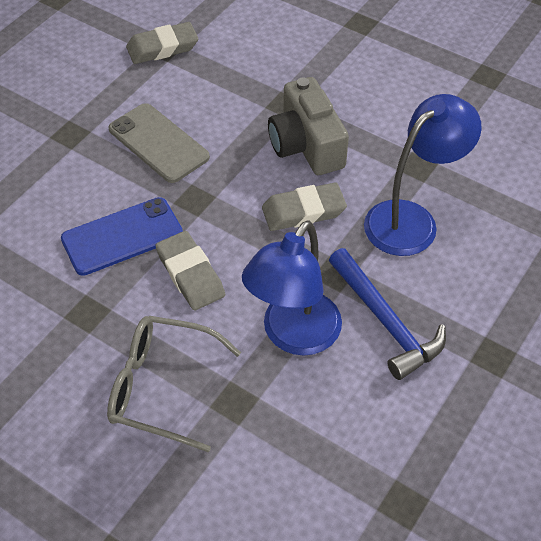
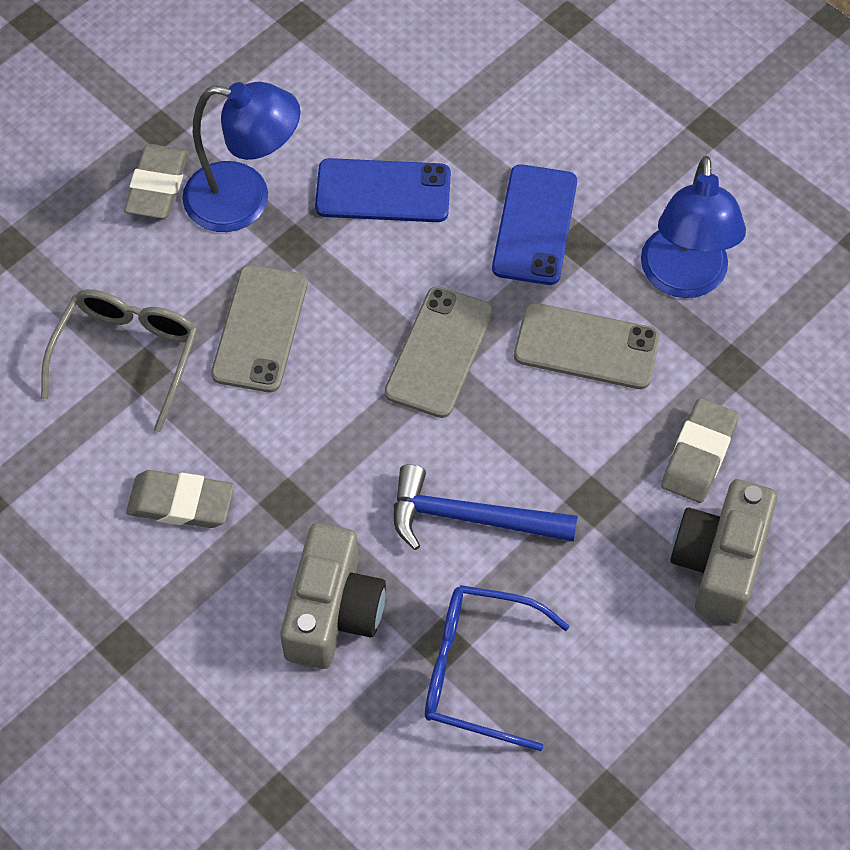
blue glasses: 0 -> 1
blue phone: 1 -> 2
grey camera: 1 -> 2
grey phone: 1 -> 3

